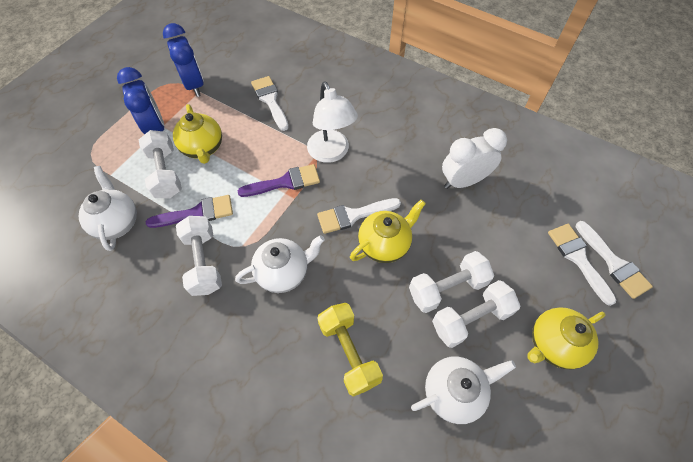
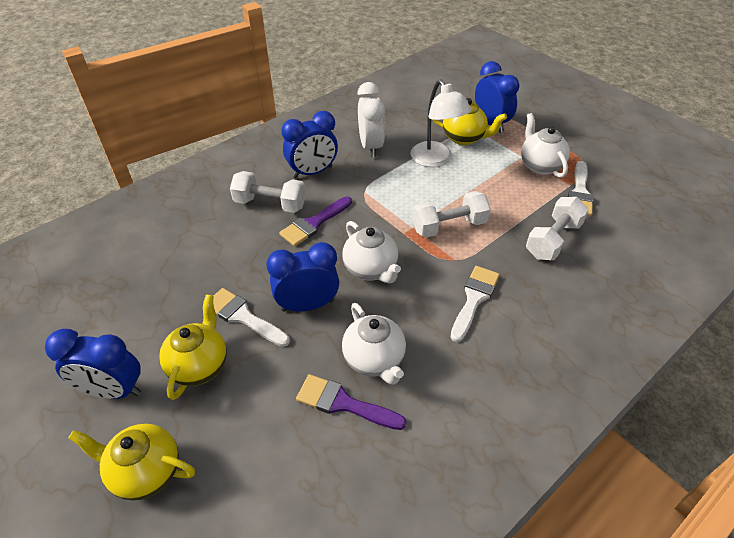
blue clock: 2 -> 4
white brush: 4 -> 3
white dumbbell: 4 -> 3
yellow dumbbell: 1 -> 0

